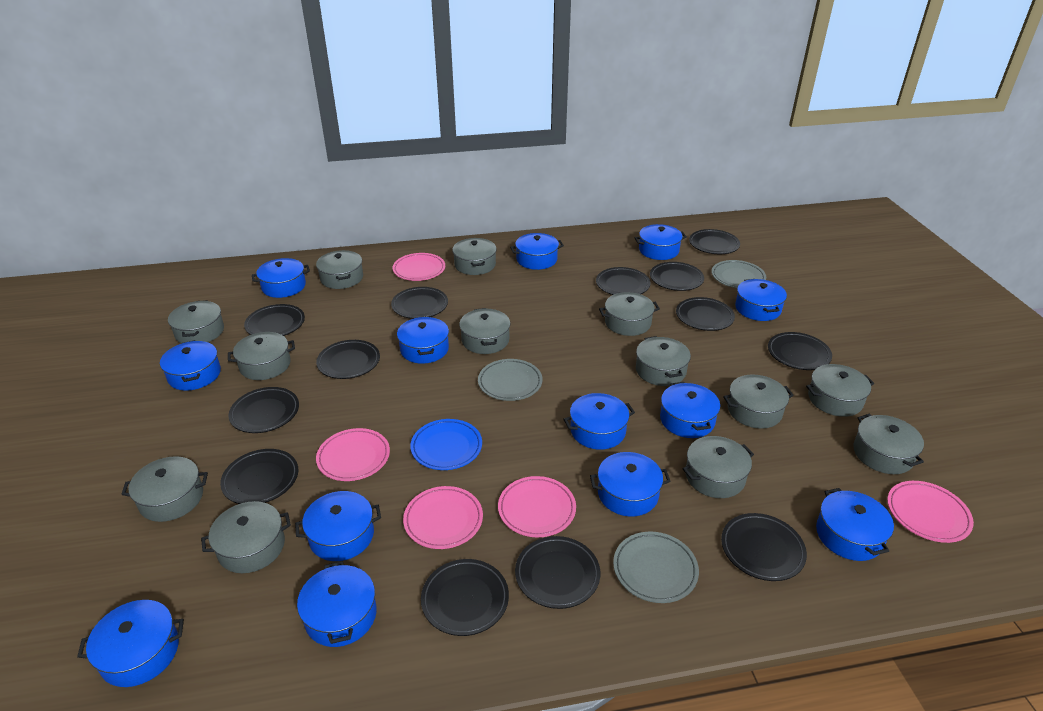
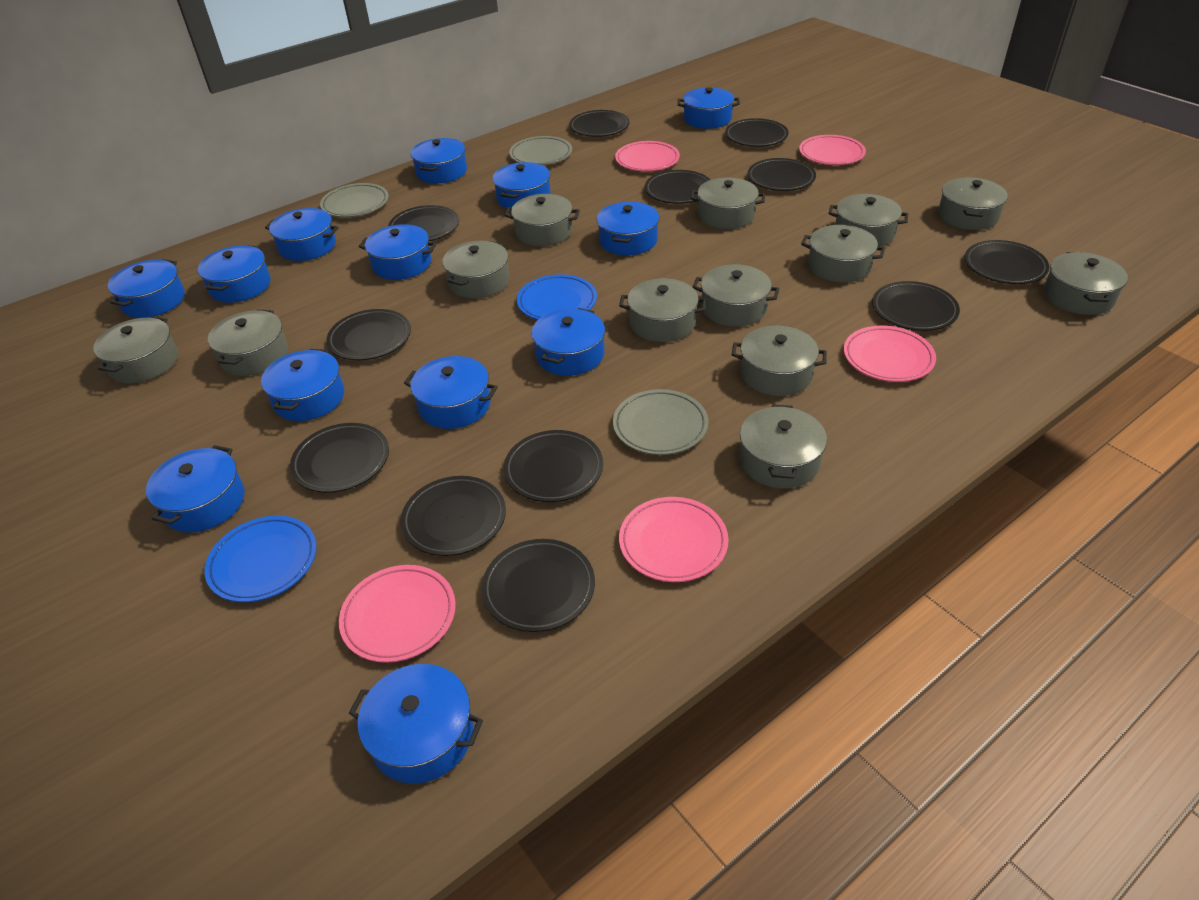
black plate: 13 -> 12
blue plate: 1 -> 2

